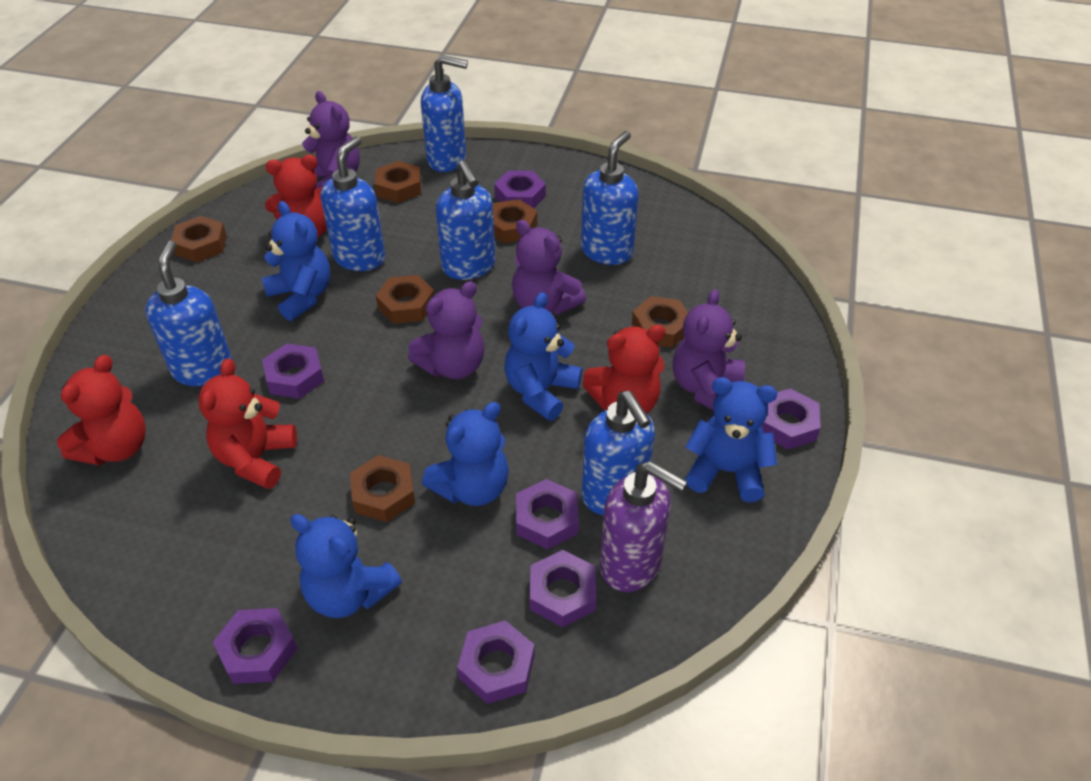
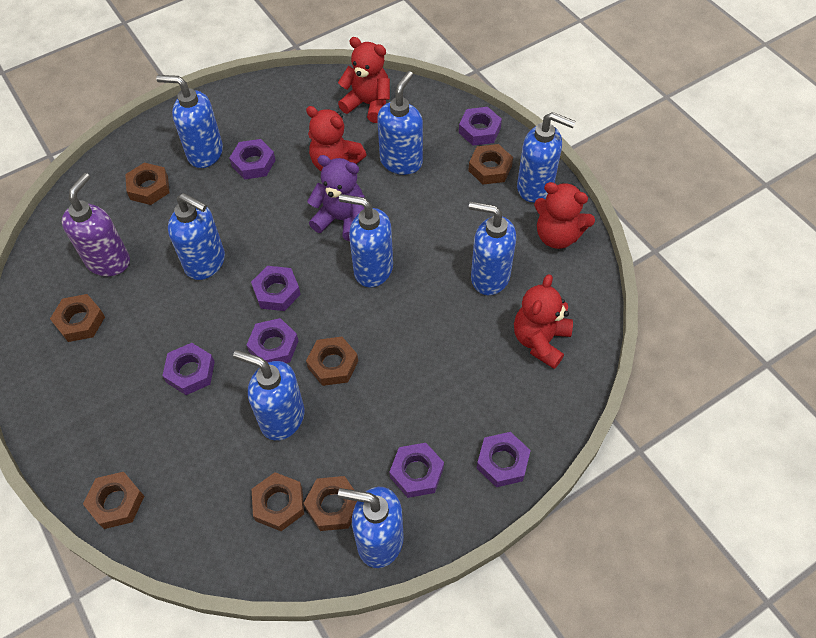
blue soap dispenser: 6 -> 8
blue teddy bear: 5 -> 0
brown nut: 6 -> 7
purple teddy bear: 4 -> 1

